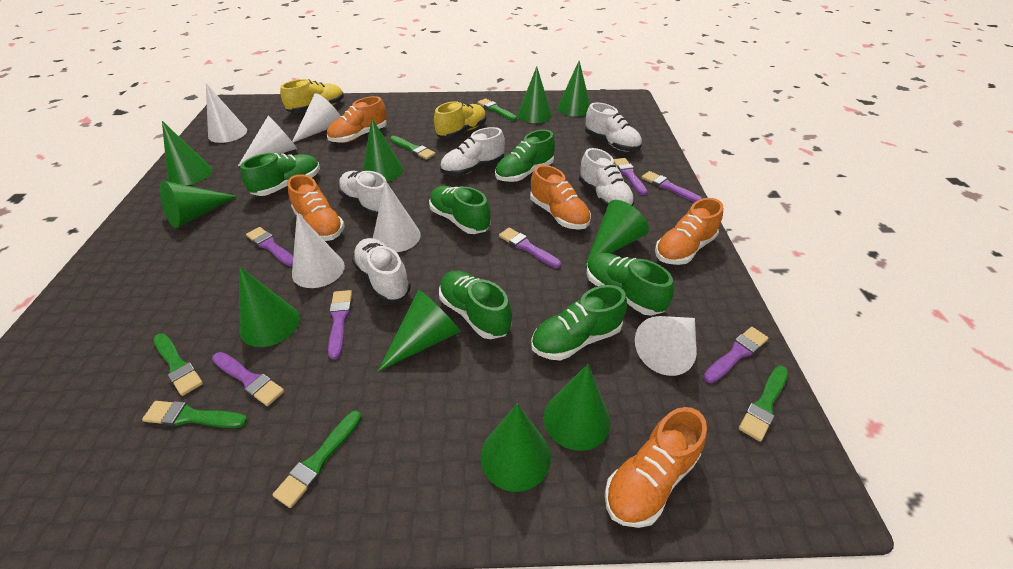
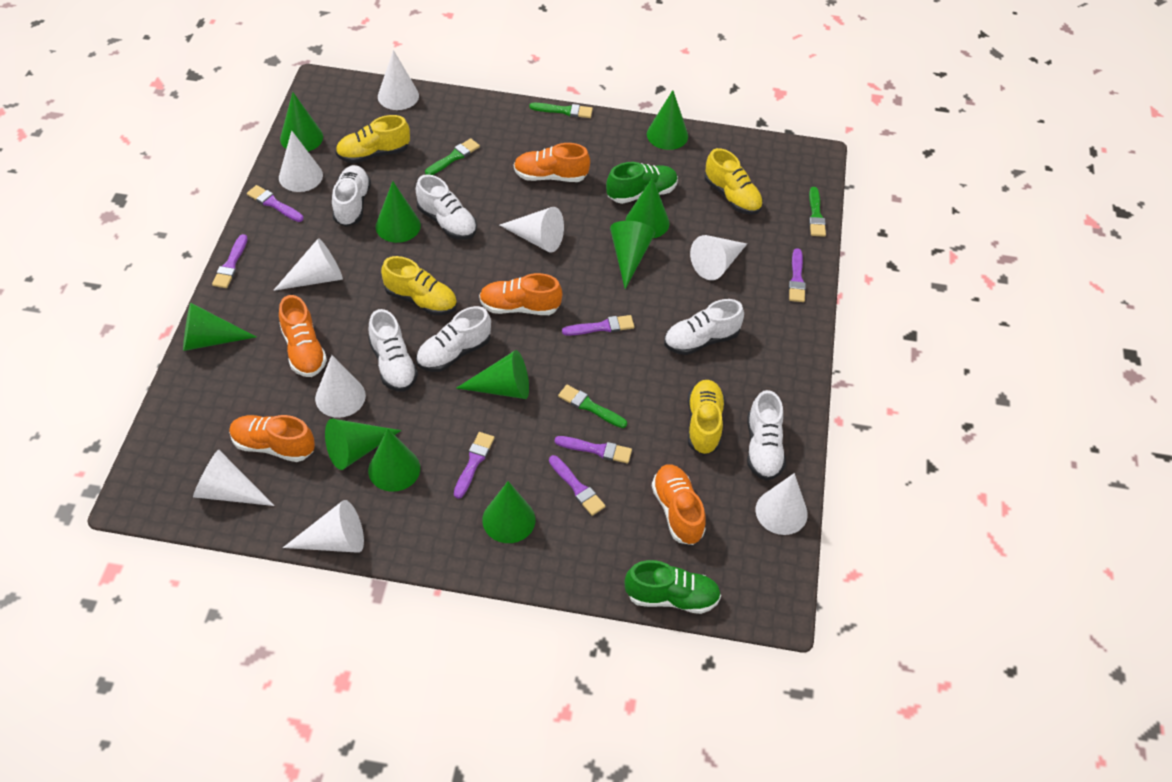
green brush: 6 -> 4
green shoe: 6 -> 2
white cone: 6 -> 9
white shoe: 5 -> 6
yellow shoe: 2 -> 4

